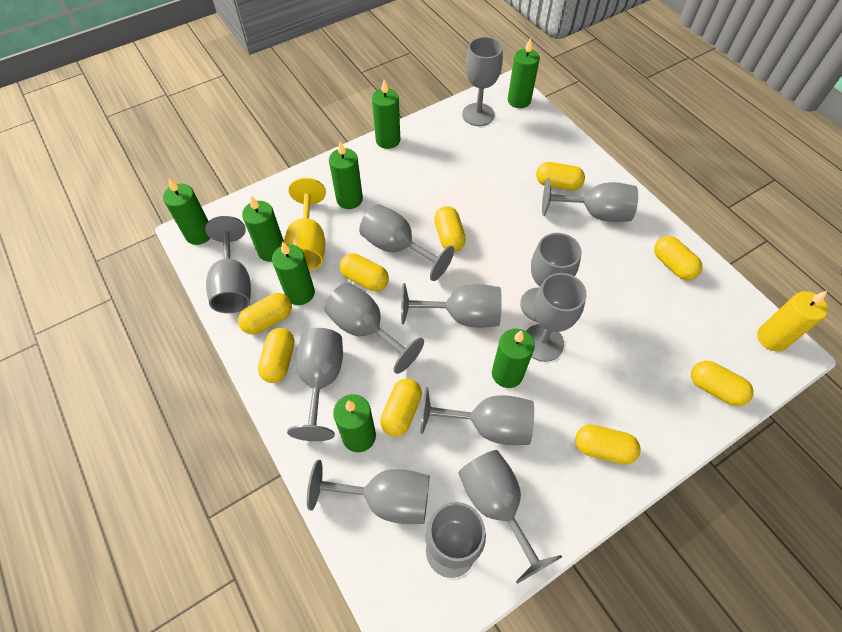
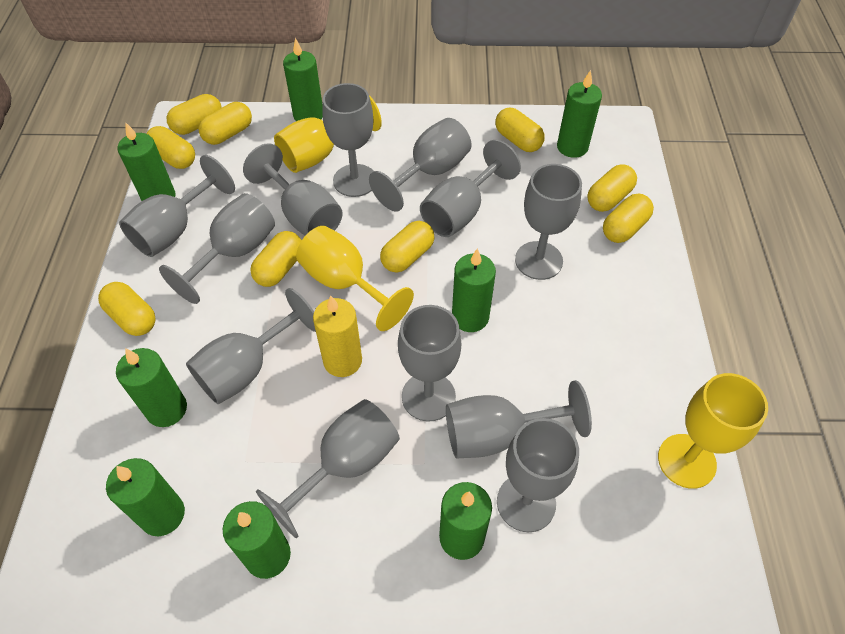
grey goblet: 13 -> 12
yellow goblet: 1 -> 3

